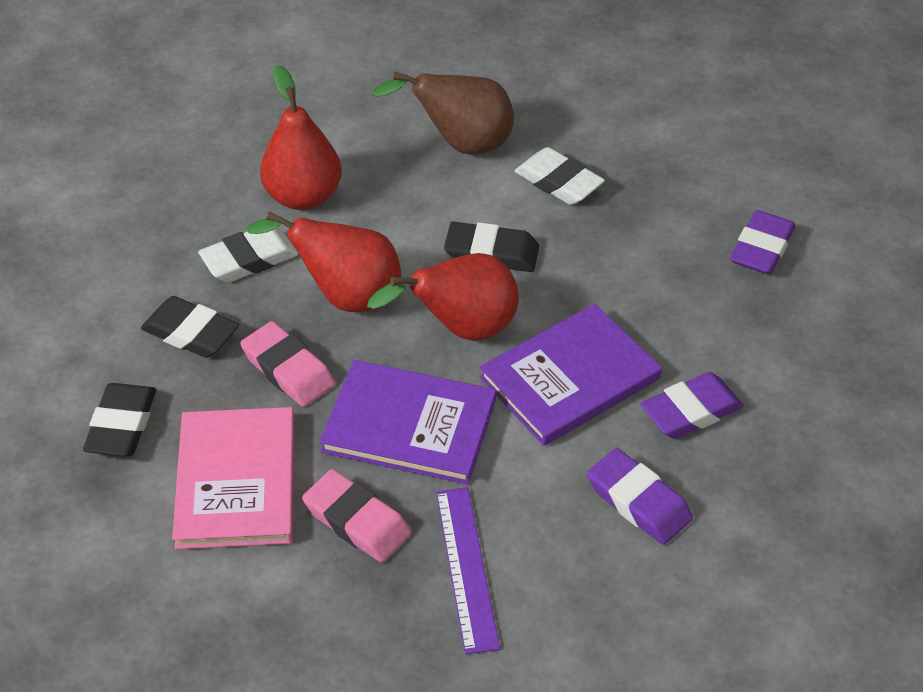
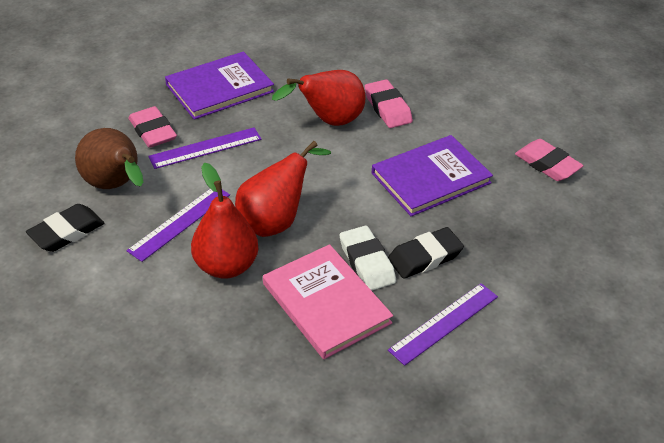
black eraser: 3 -> 2
pink eraser: 2 -> 3
purple eraser: 3 -> 0
purple ruler: 1 -> 3
white eraser: 2 -> 1

